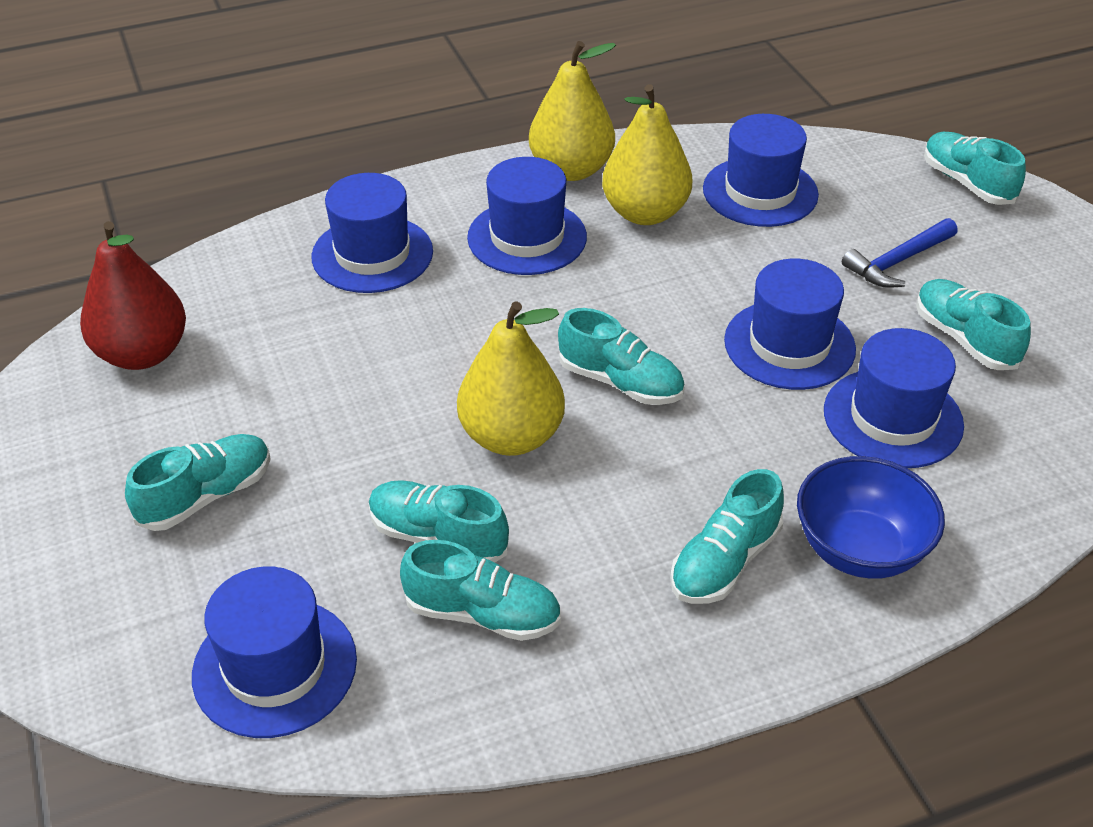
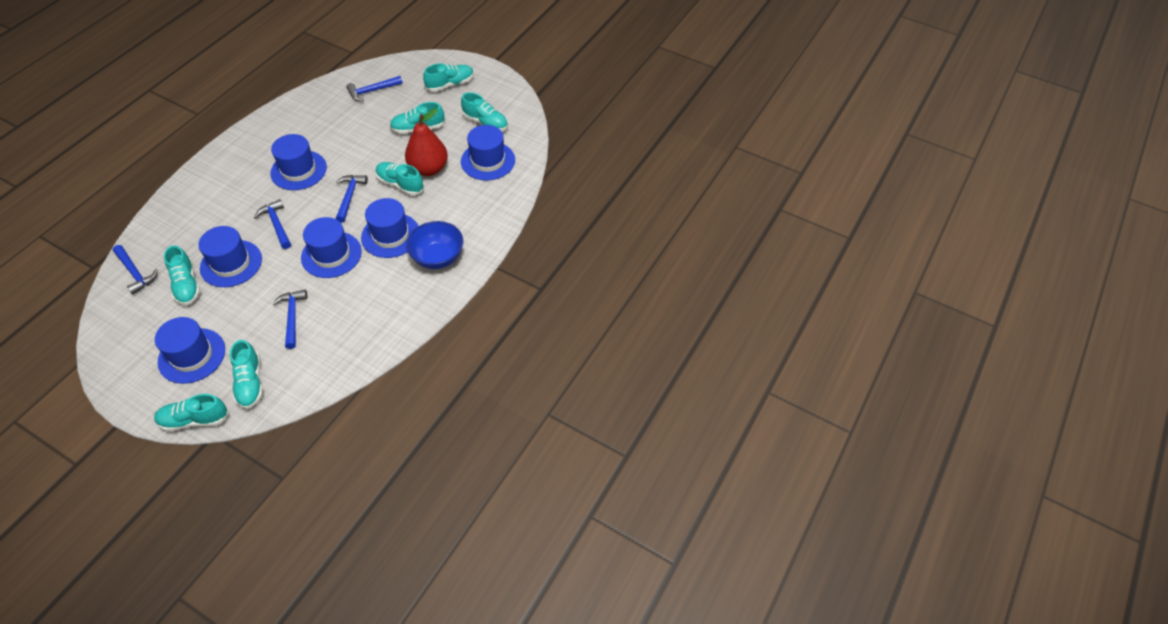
blue hammer: 1 -> 5
yellow pear: 3 -> 0

